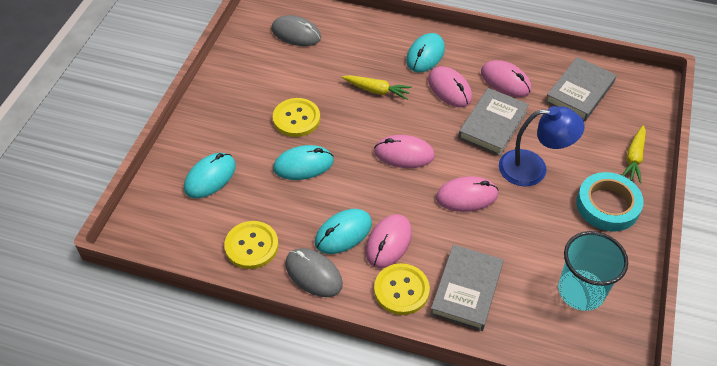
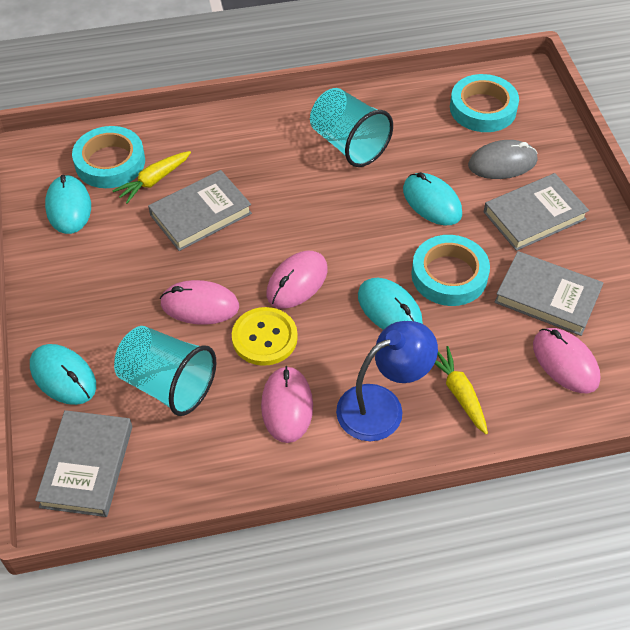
grey book: 3 -> 4
grey mouse: 2 -> 1
pink mouse: 5 -> 4
turquoise cup: 1 -> 2
turquoise tape: 1 -> 3
yellow button: 3 -> 1

